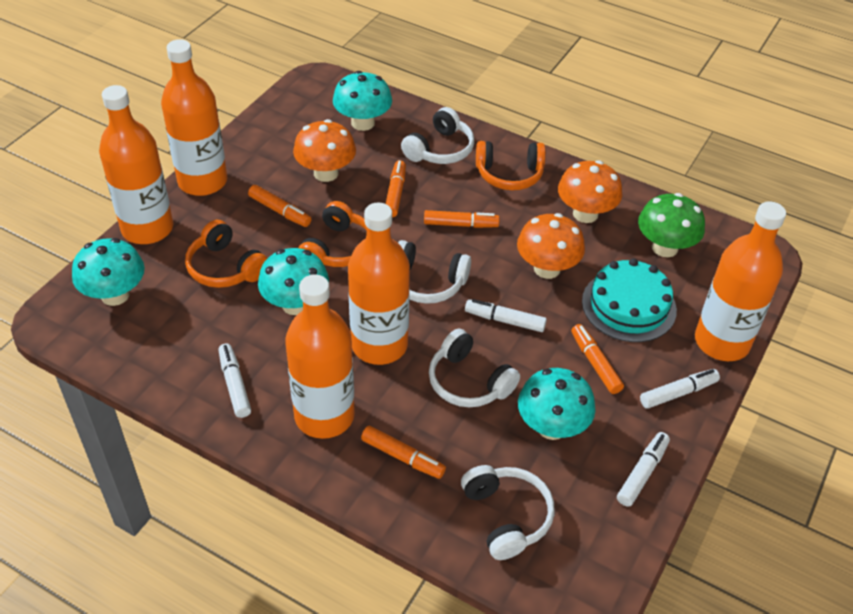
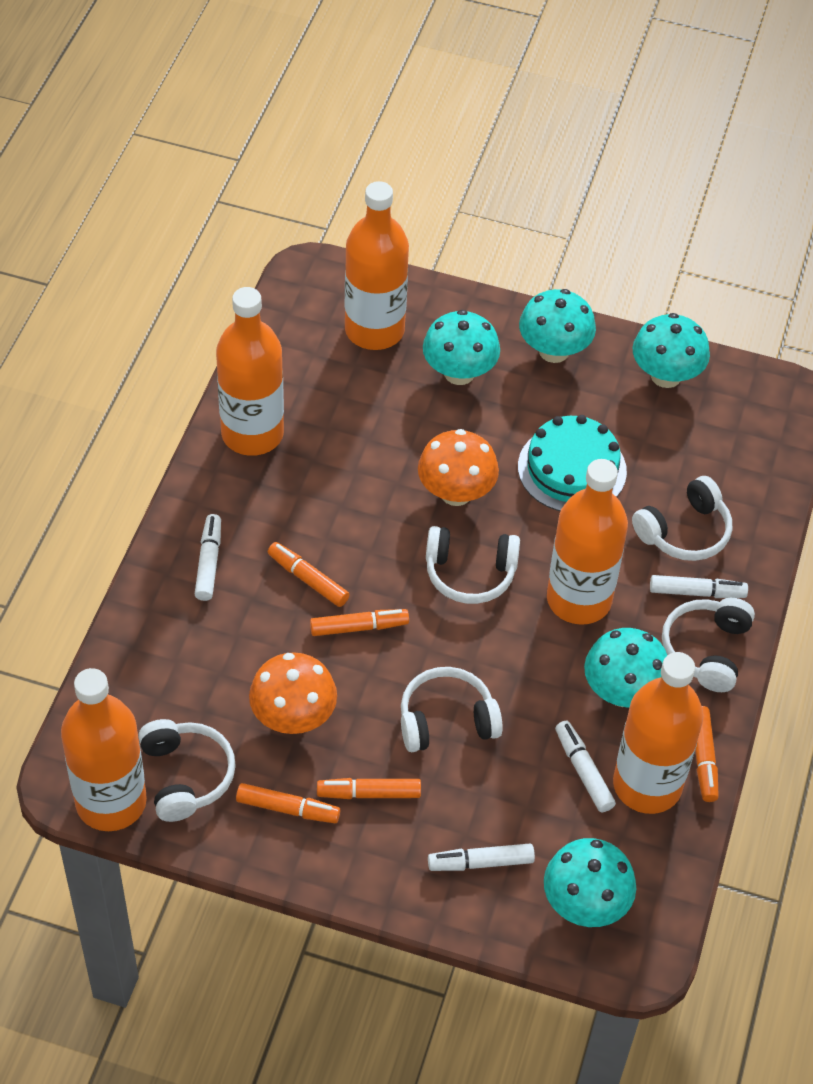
green mushroom: 1 -> 0
orange headphones: 3 -> 0
orange mushroom: 3 -> 2
turquoise mushroom: 4 -> 5
white headphones: 4 -> 5

